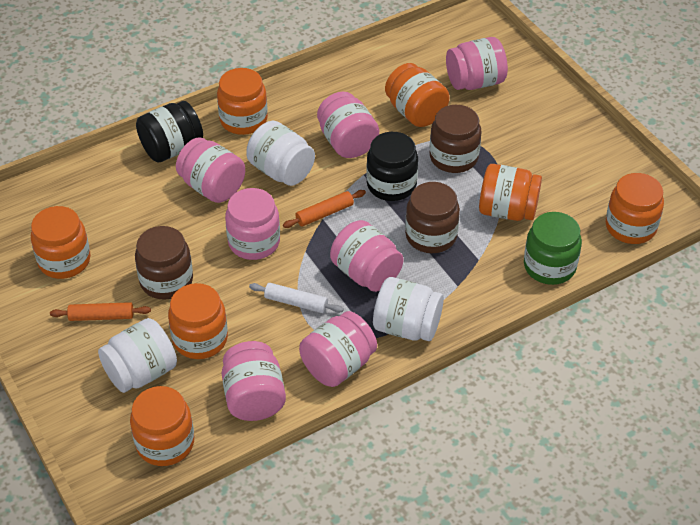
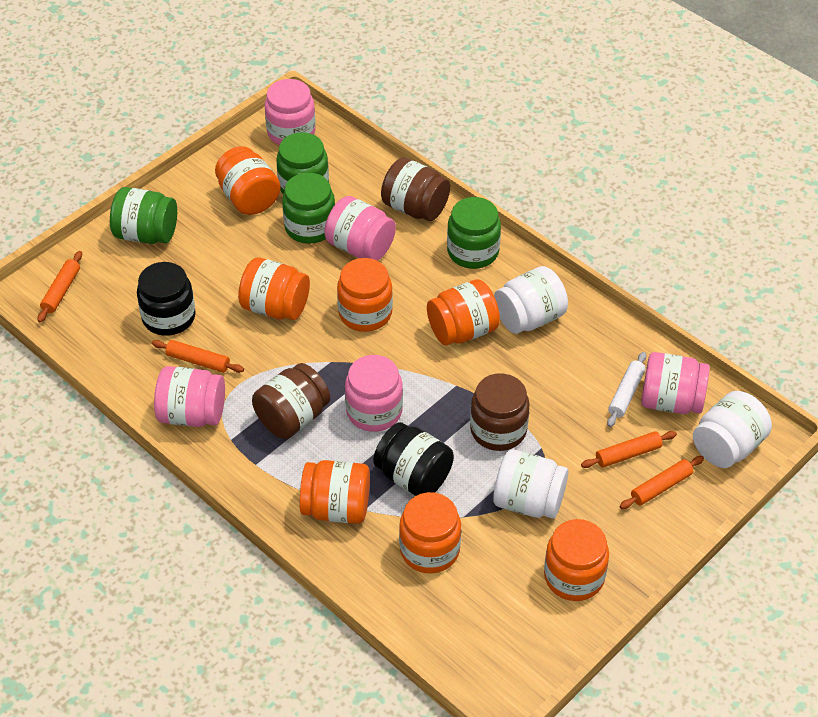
green jar: 1 -> 4
orange rolling pin: 2 -> 4
pink jar: 7 -> 5

